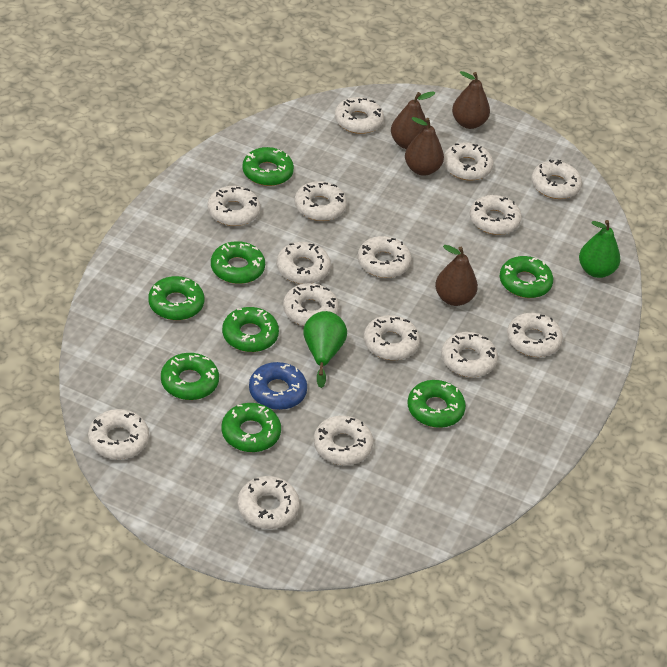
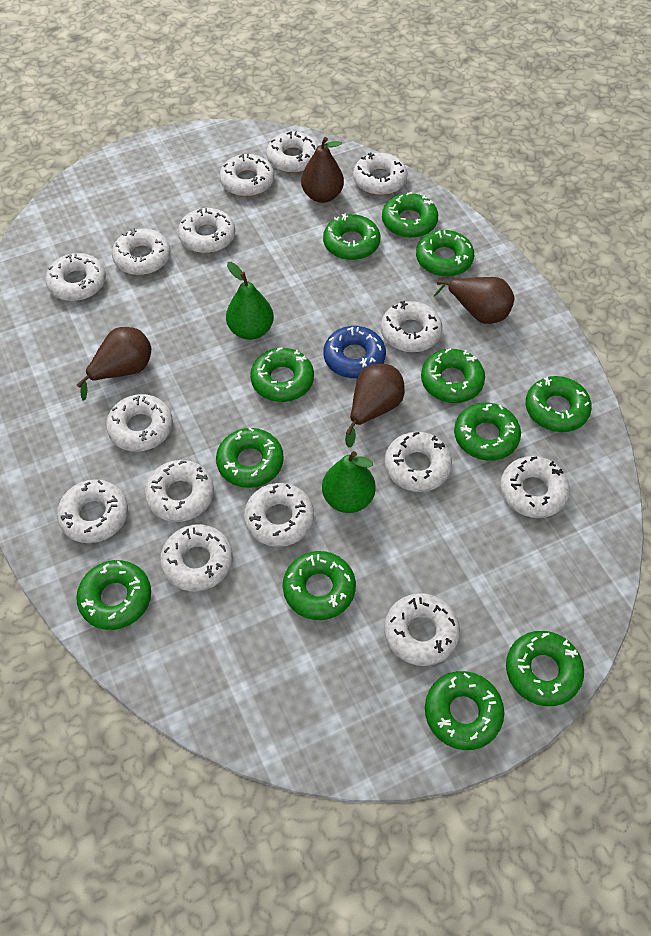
green donut: 8 -> 12

